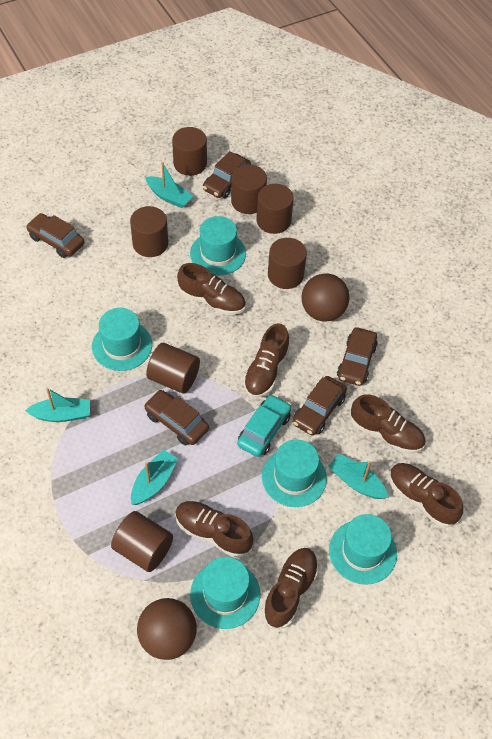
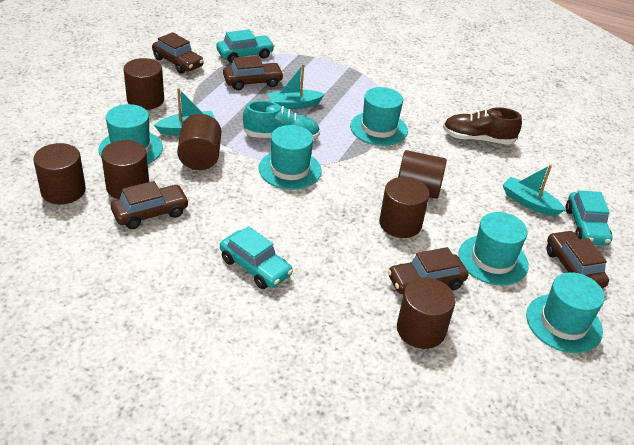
brown ball: 2 -> 0
brown shoe: 6 -> 1
turquoise boat: 4 -> 3
turquoise car: 1 -> 3
turquoise shoe: 0 -> 1

